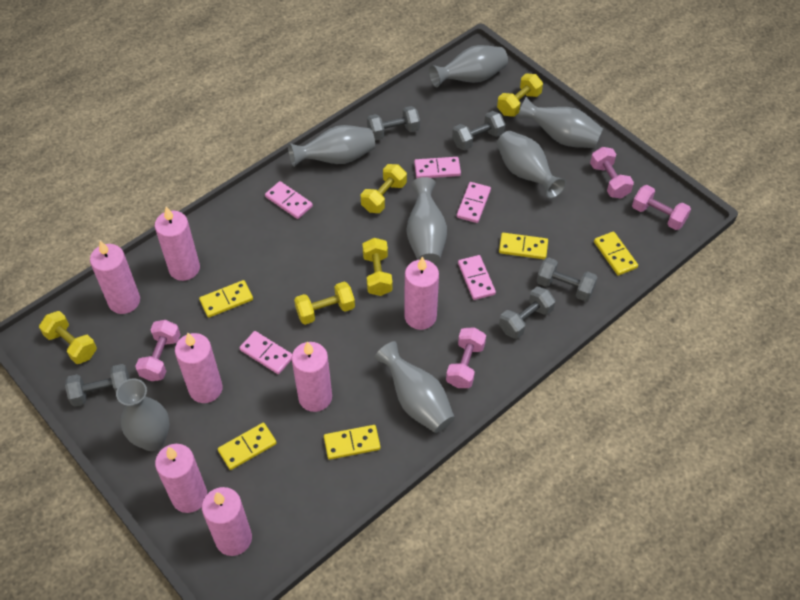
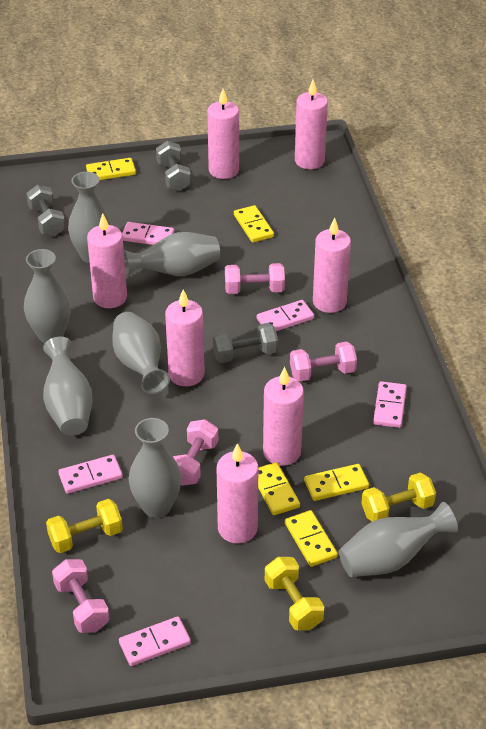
grey dumbbell: 5 -> 3
yellow dumbbell: 5 -> 3

